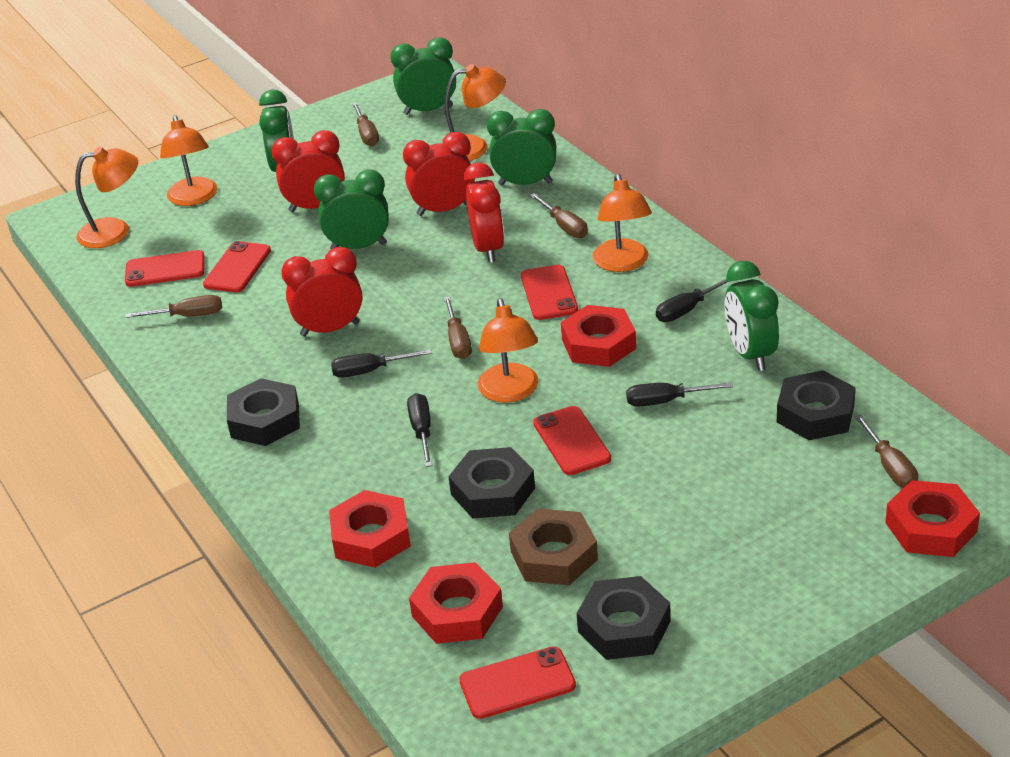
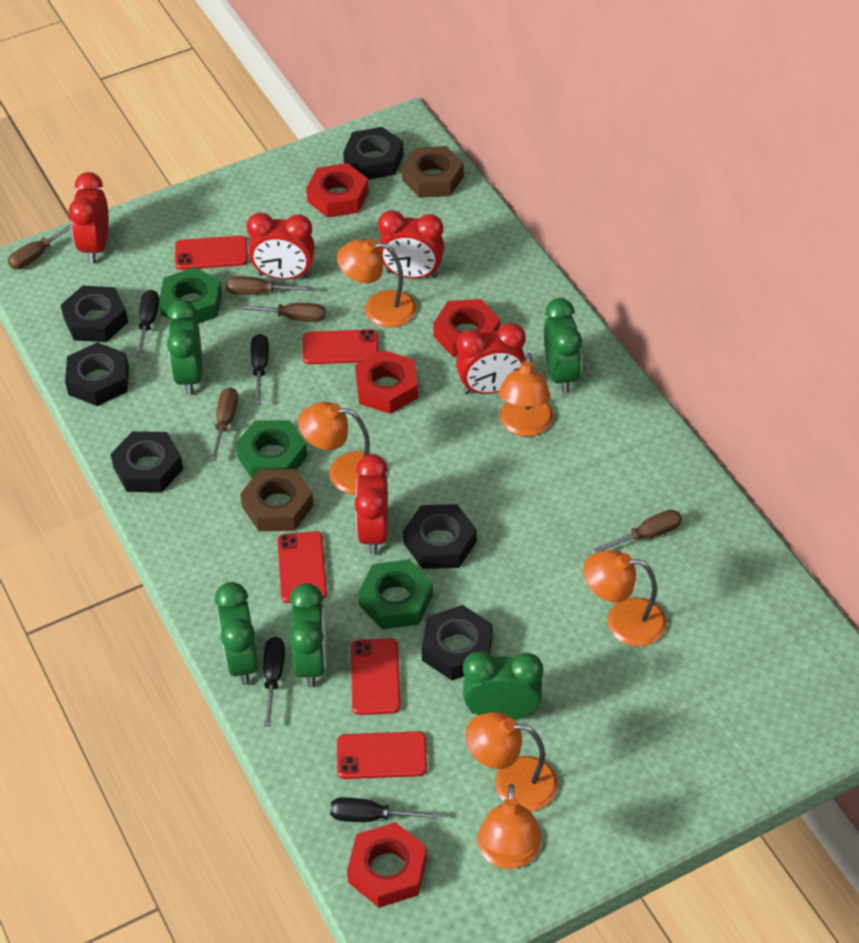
black nut: 4 -> 6
brown nut: 1 -> 2
green nut: 0 -> 3
orange lamp: 5 -> 6
red clock: 4 -> 5

